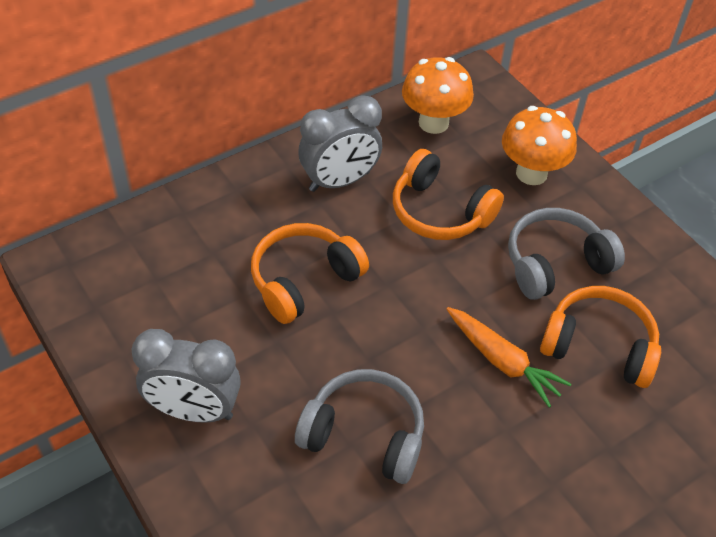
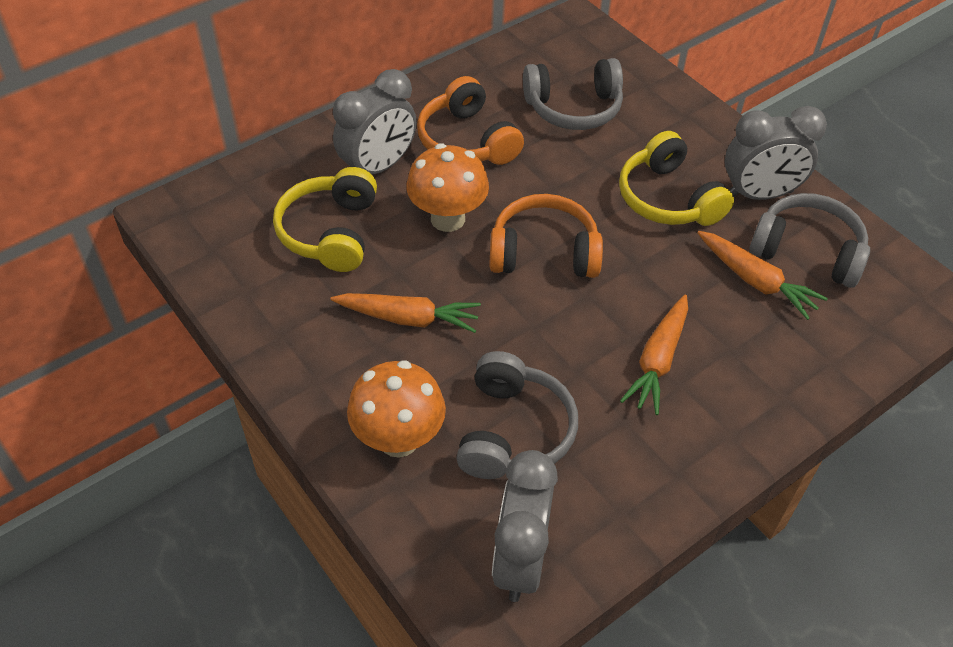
grey clock: 2 -> 3
grey headphones: 2 -> 3
orange carrot: 1 -> 3
orange headphones: 3 -> 2
yellow headphones: 0 -> 2

